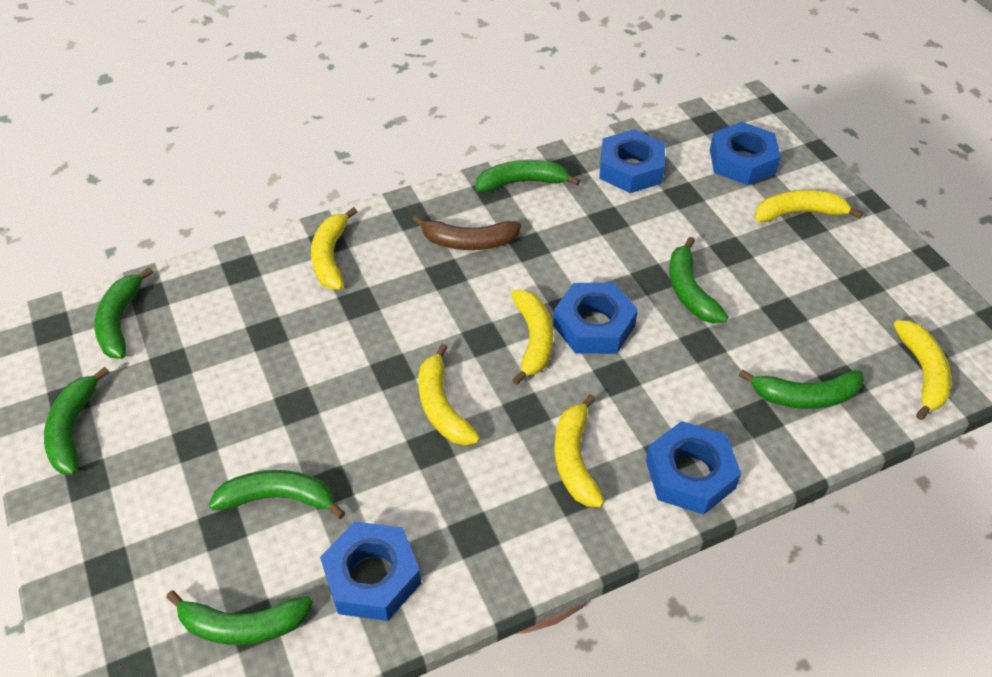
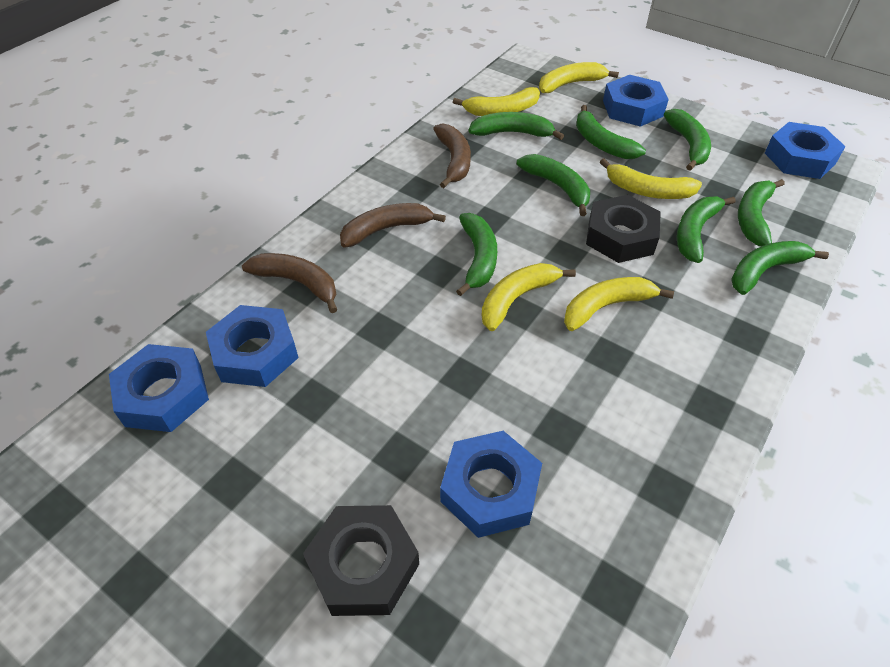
black nut: 0 -> 2
brown banana: 1 -> 3
green banana: 7 -> 8
yellow banana: 6 -> 5

